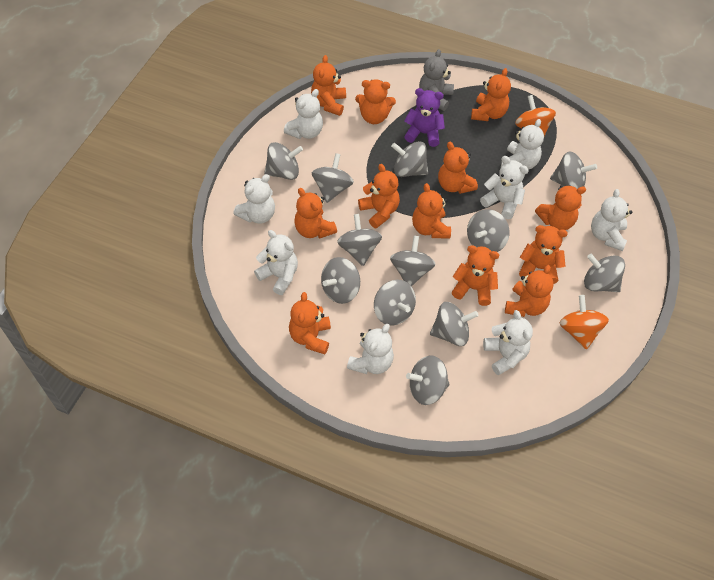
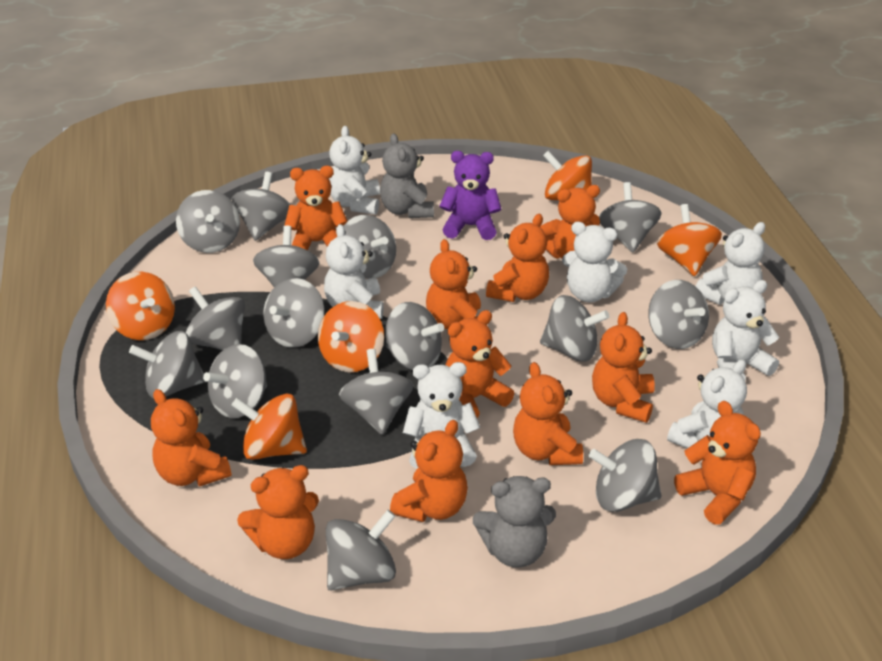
grey spinning top: 12 -> 15
grey teddy bear: 1 -> 2
orange spinning top: 2 -> 5
orange teddy bear: 12 -> 11
white teddy bear: 8 -> 7

